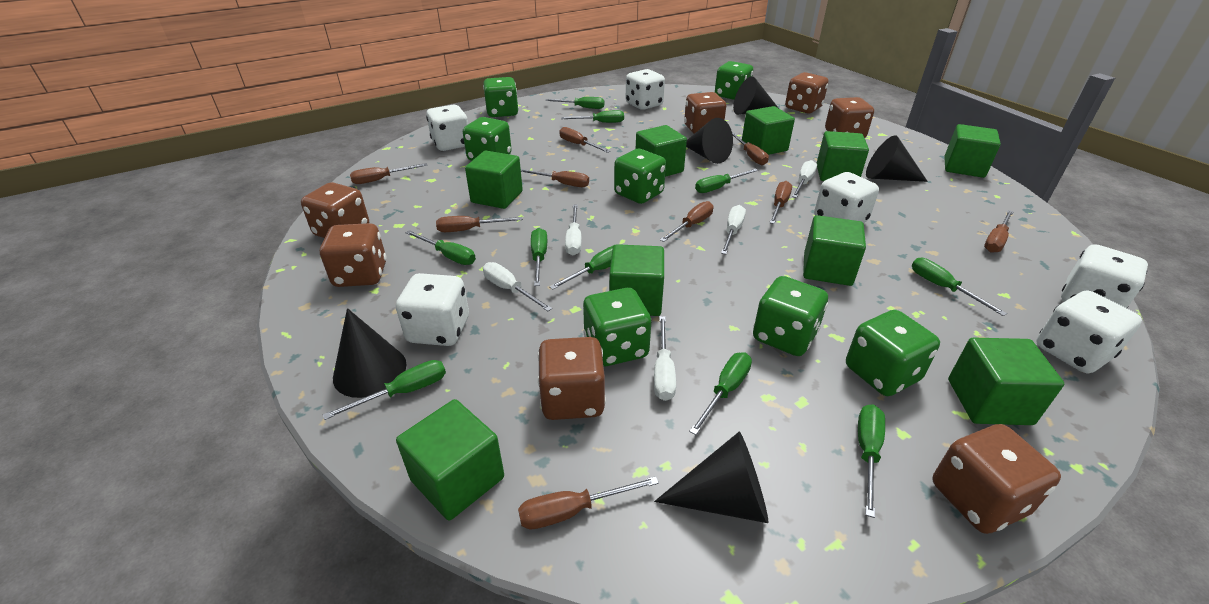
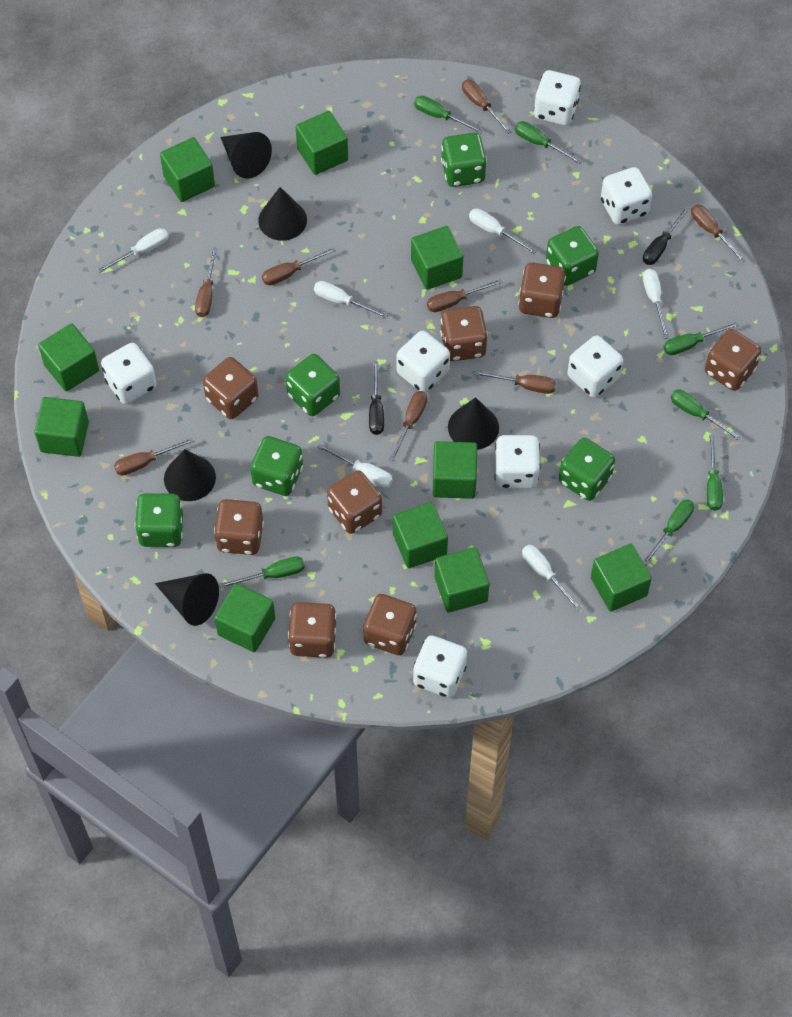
black screwdriver: 0 -> 2
brown dice: 7 -> 8
brown screwdriver: 9 -> 8
green cube: 9 -> 10
green dice: 7 -> 6
green screwdriver: 10 -> 7
white dice: 6 -> 7
white screwdriver: 5 -> 6

